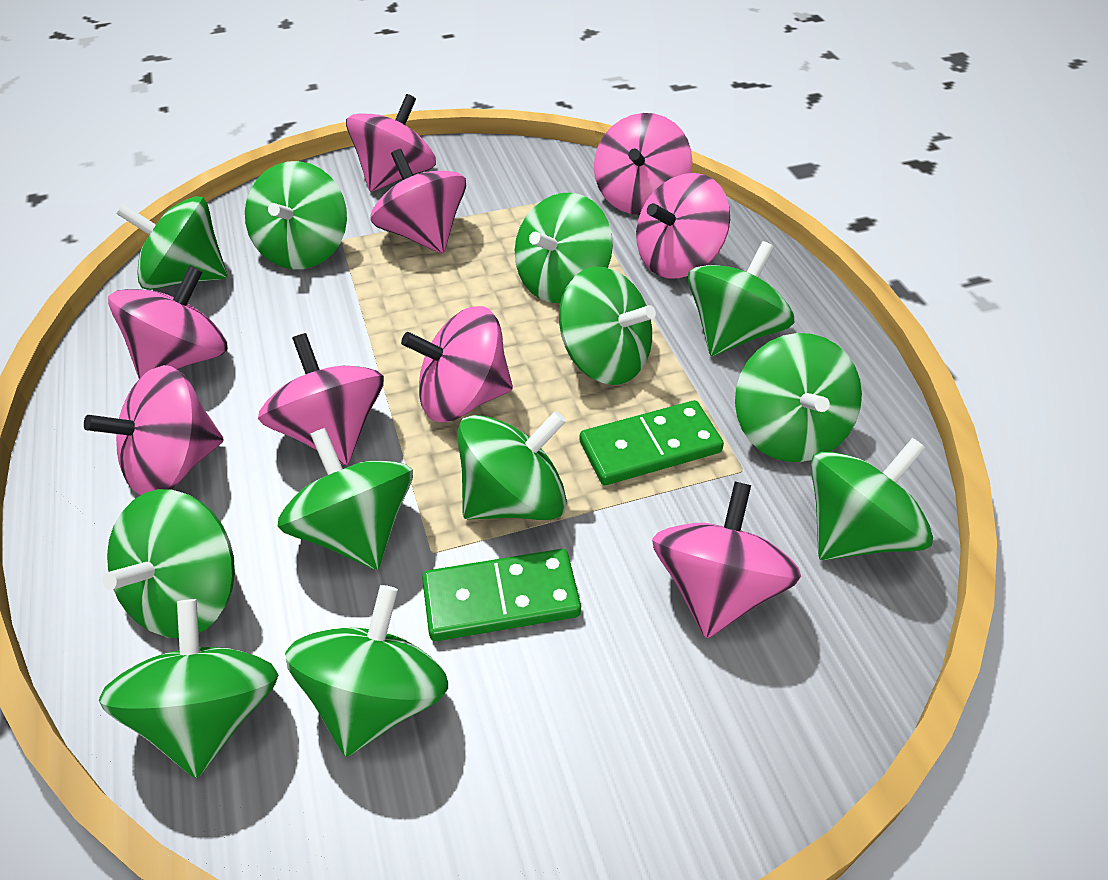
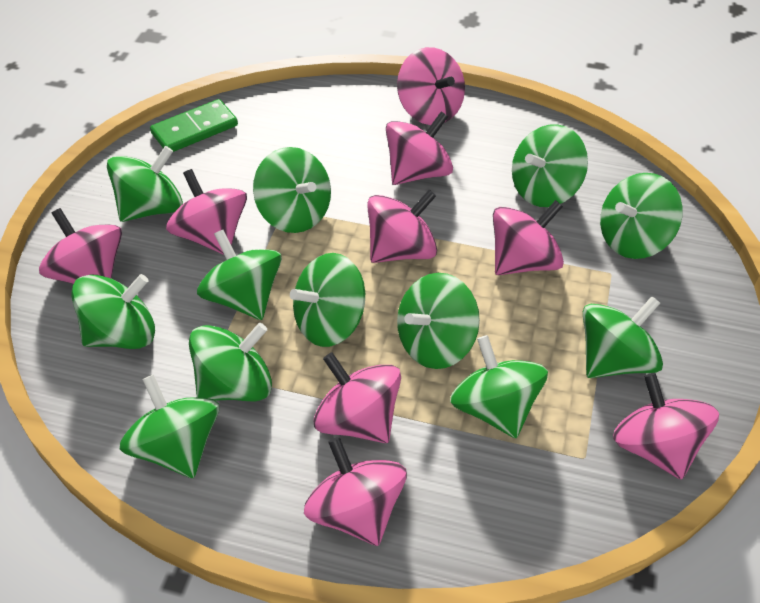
green domino: 2 -> 1

